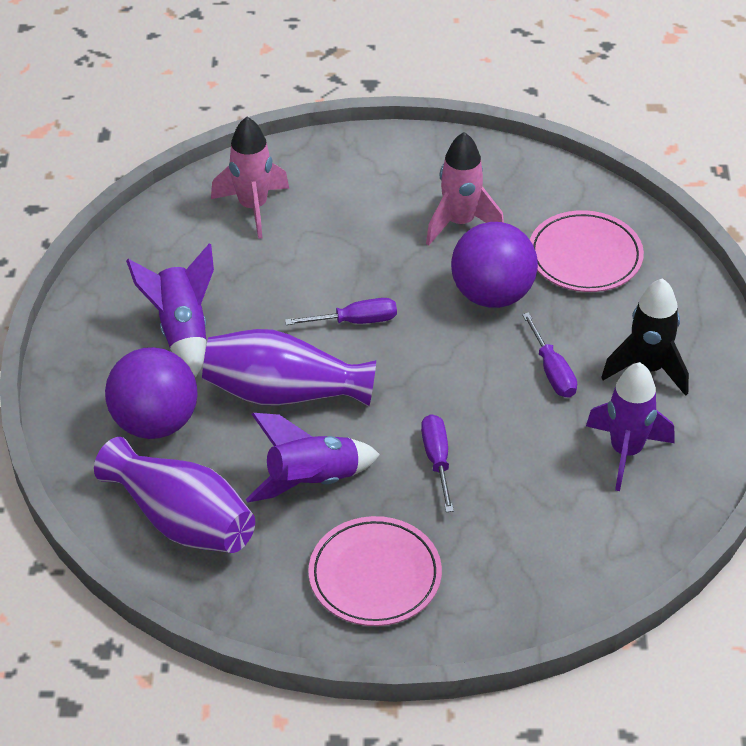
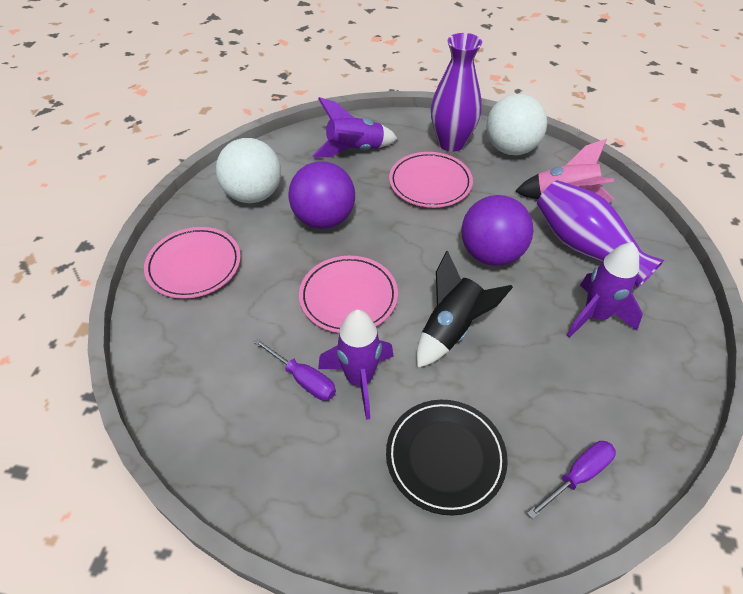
black plate: 0 -> 1
pink plate: 2 -> 3
pink rocket: 2 -> 1
purple screwdriver: 3 -> 2
white ball: 0 -> 2

